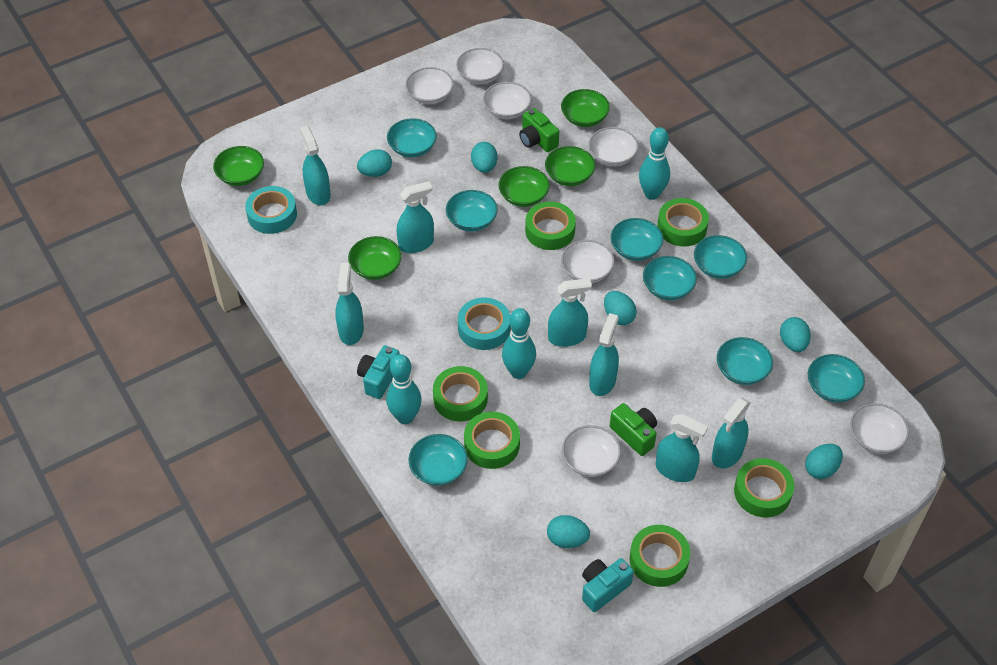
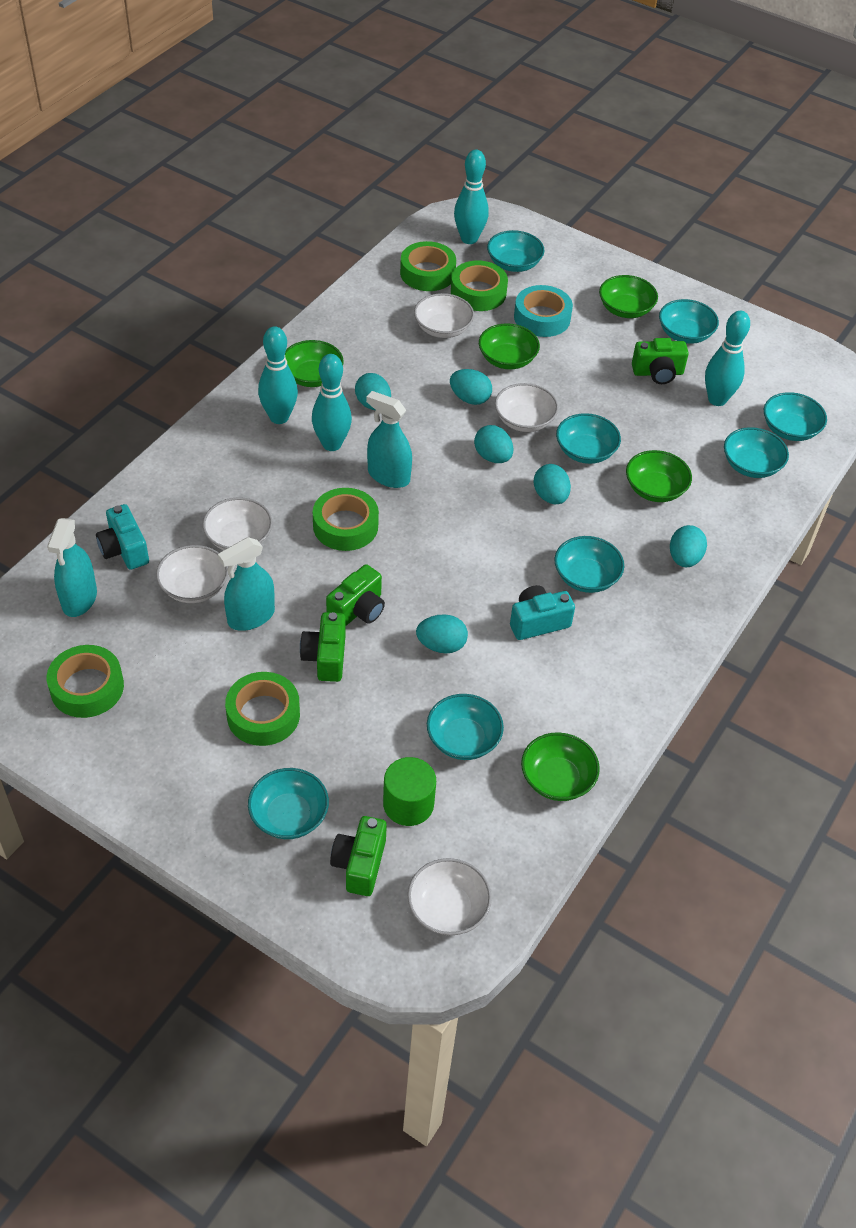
green camera: 2 -> 4
green cylinder: 0 -> 1
green tape: 6 -> 5
turquoise bowling pin: 3 -> 4
turquoise spray bottle: 7 -> 3
turquoise tape: 2 -> 1
white bowl: 7 -> 5

